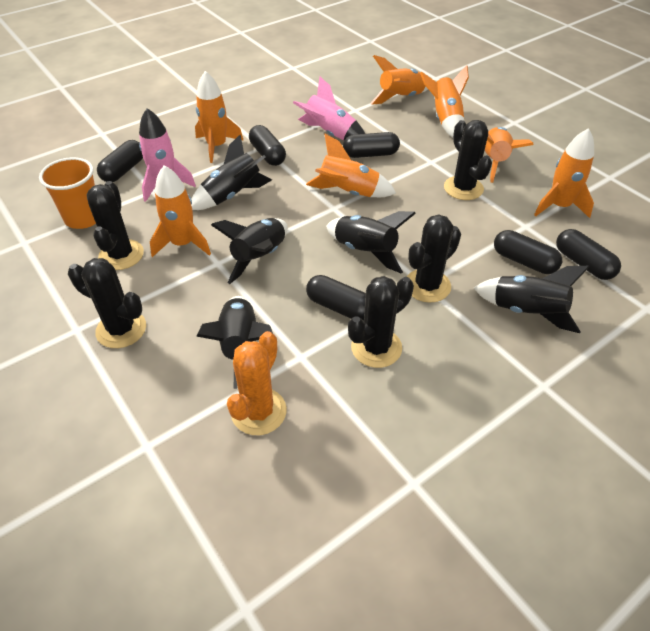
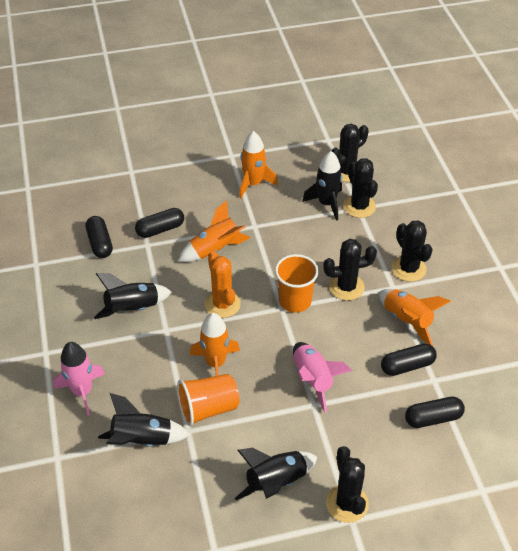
black capsule: 6 -> 4
black rocket: 5 -> 4
orange cup: 1 -> 2
orange rocket: 7 -> 4

